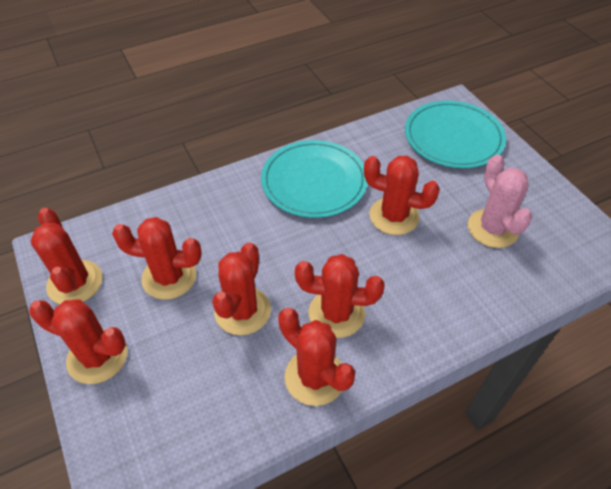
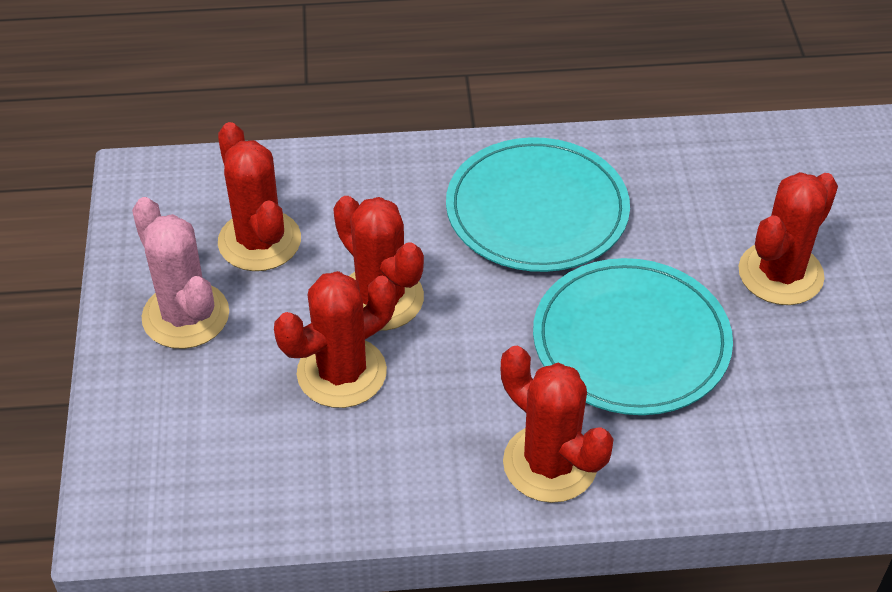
red cactus: 7 -> 5

